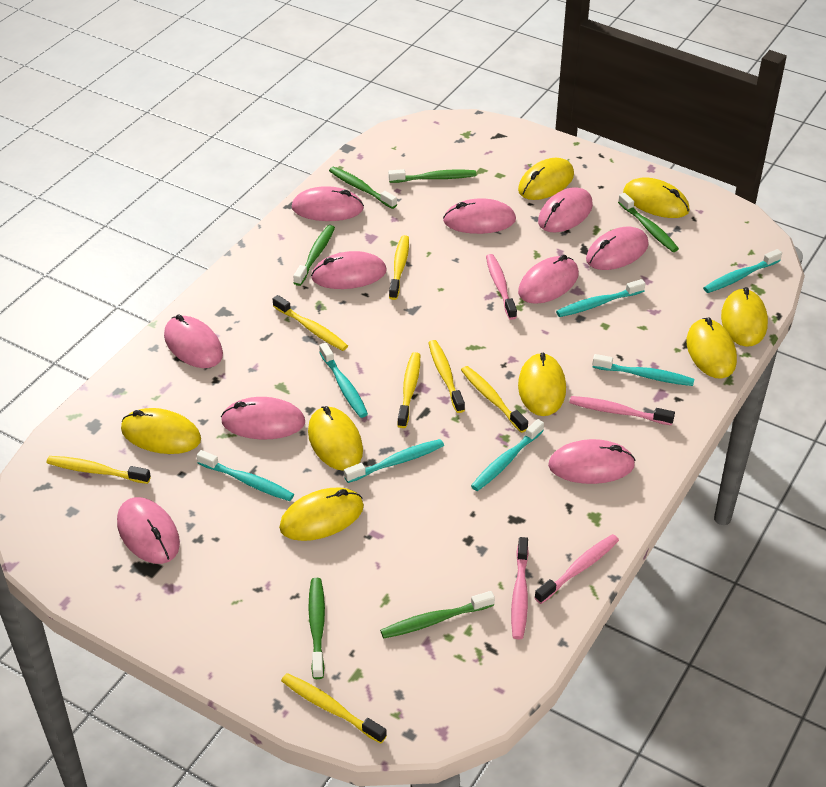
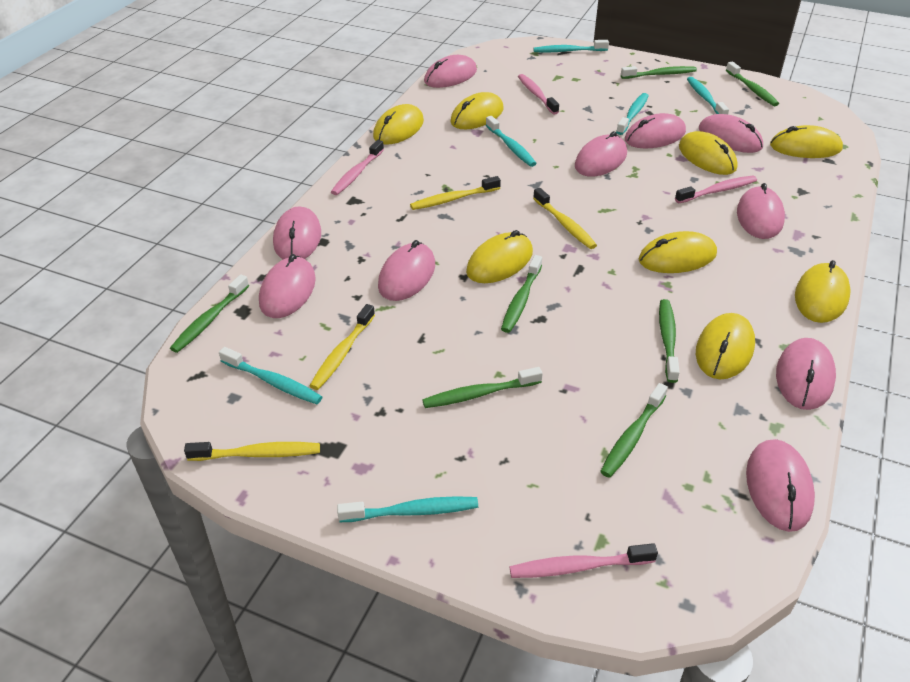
green toothbrush: 6 -> 7
turquoise toothbrush: 7 -> 6
yellow toothbrush: 7 -> 4

